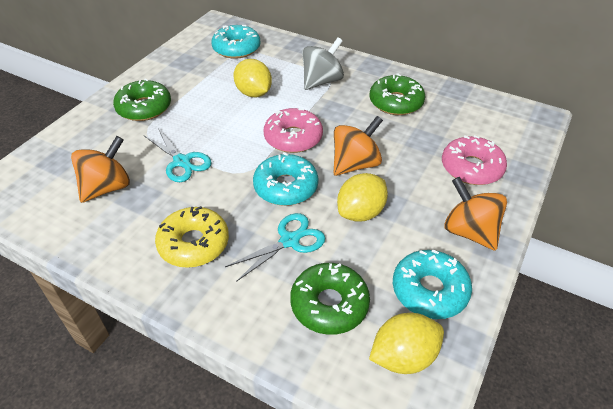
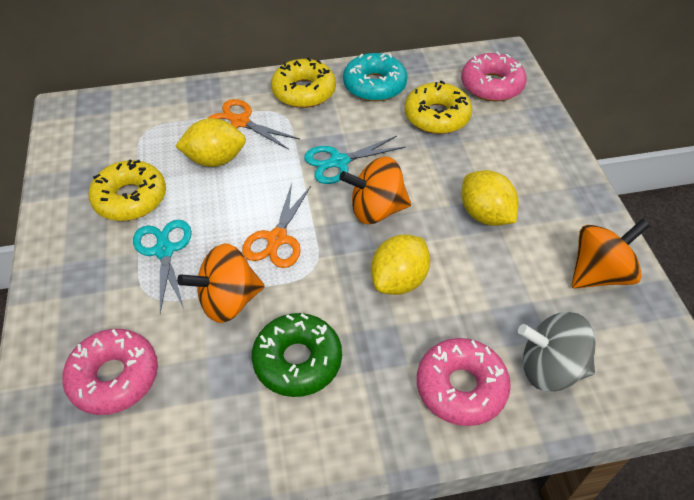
green donut: 3 -> 1
orange scissors: 0 -> 2
pink donut: 2 -> 3
turquoise donut: 3 -> 1
yellow donut: 1 -> 3

